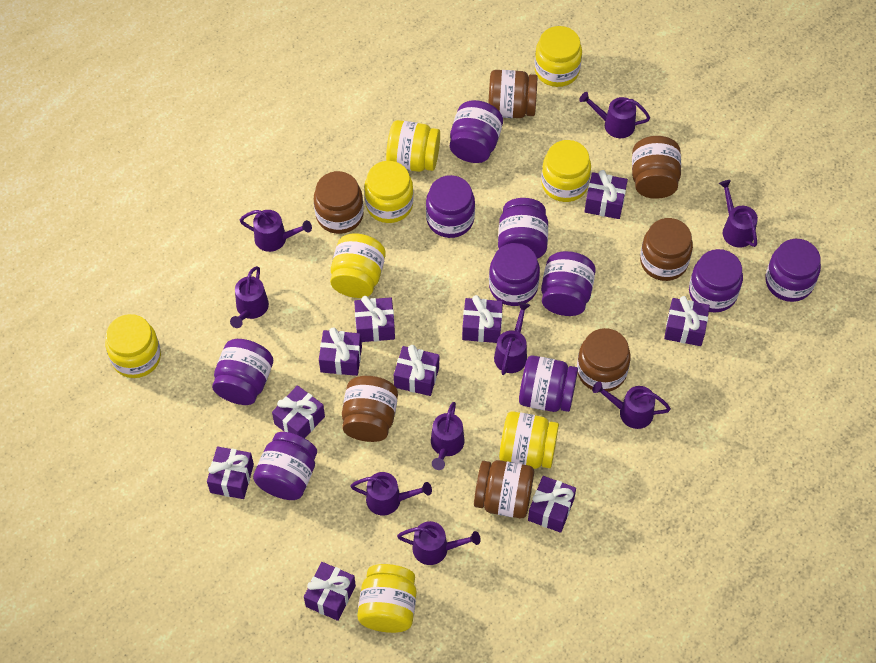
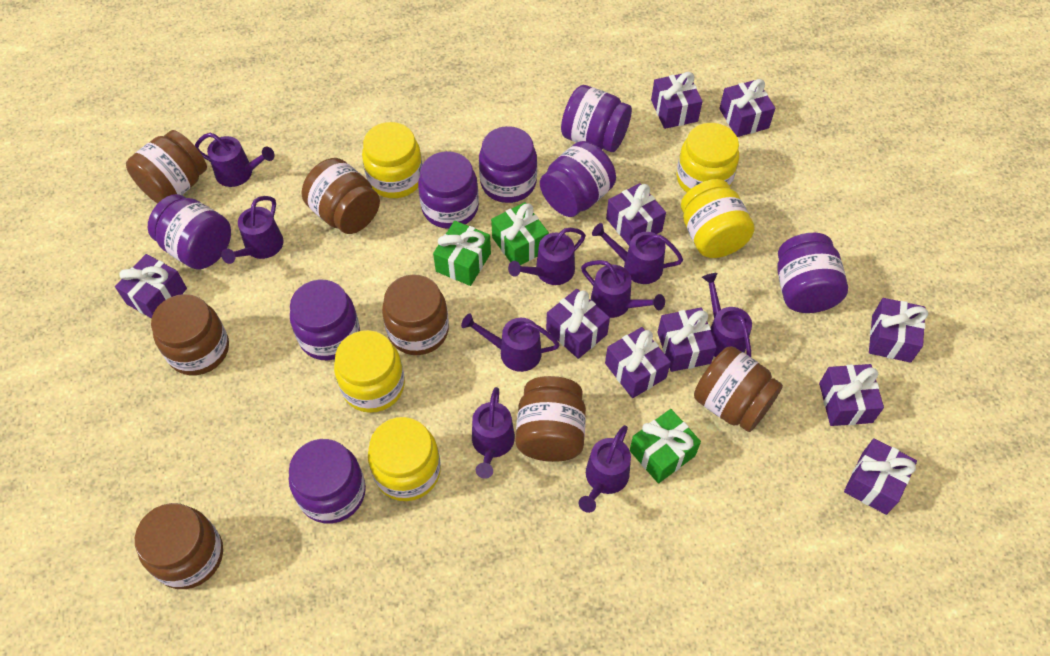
green gift: 0 -> 3
purple jar: 10 -> 8
yellow jar: 8 -> 5

